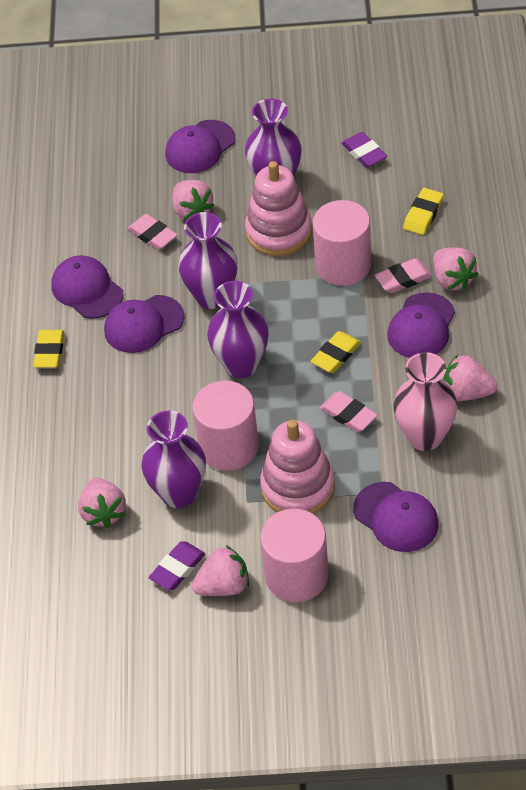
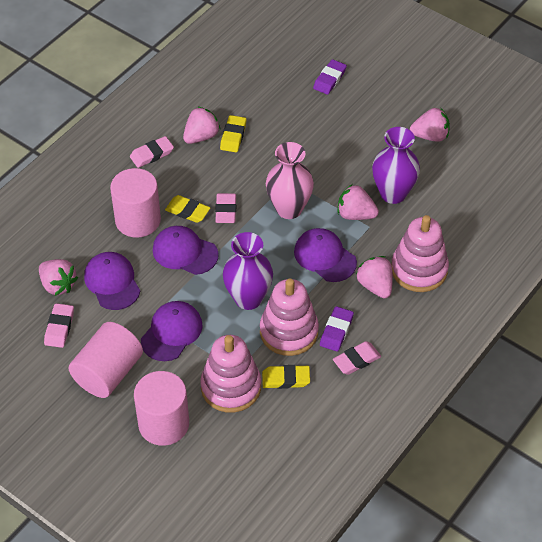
pink eraser: 3 -> 4
pink stacking toy: 2 -> 3
purple cap: 5 -> 4
purple vase: 4 -> 2

